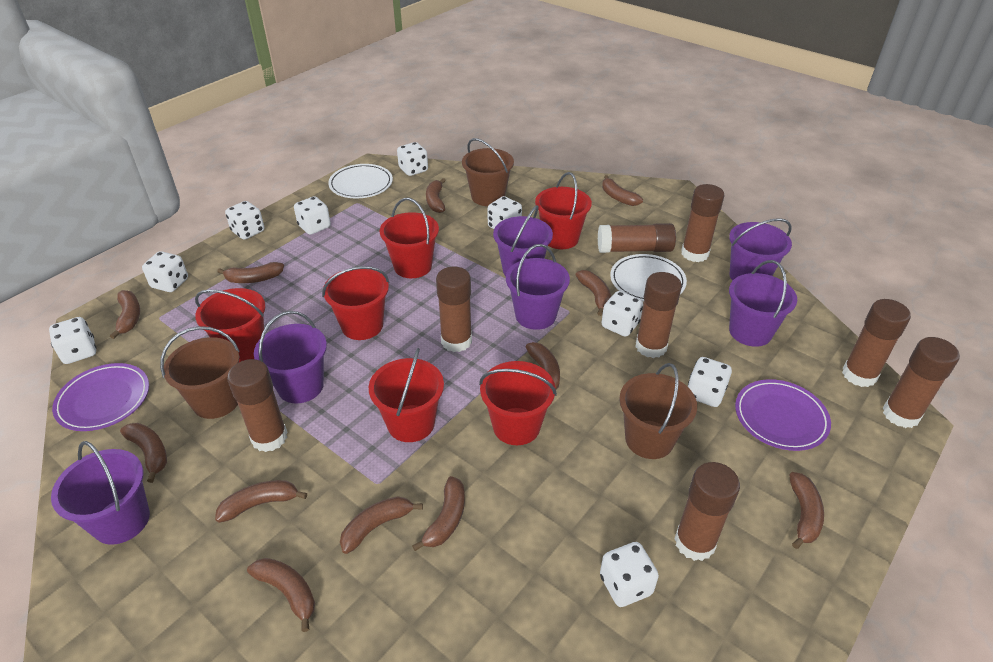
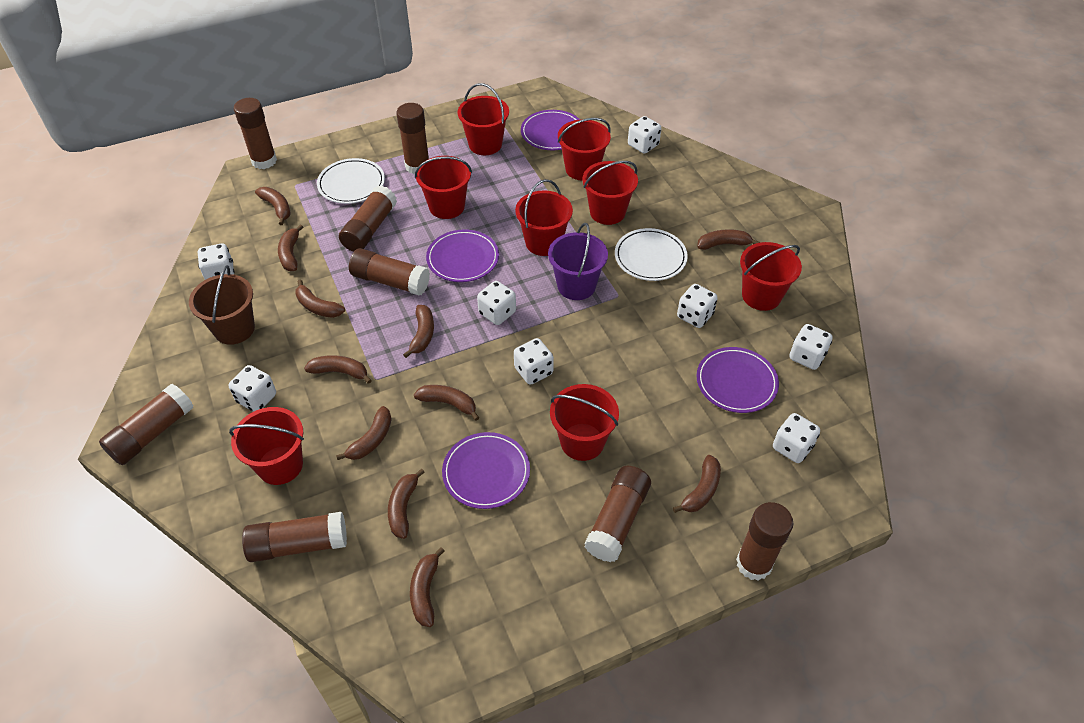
brown banana: 12 -> 11
brown bucket: 3 -> 1
purple bucket: 6 -> 1
purple plate: 2 -> 4
red bucket: 6 -> 8
white dice: 9 -> 8

